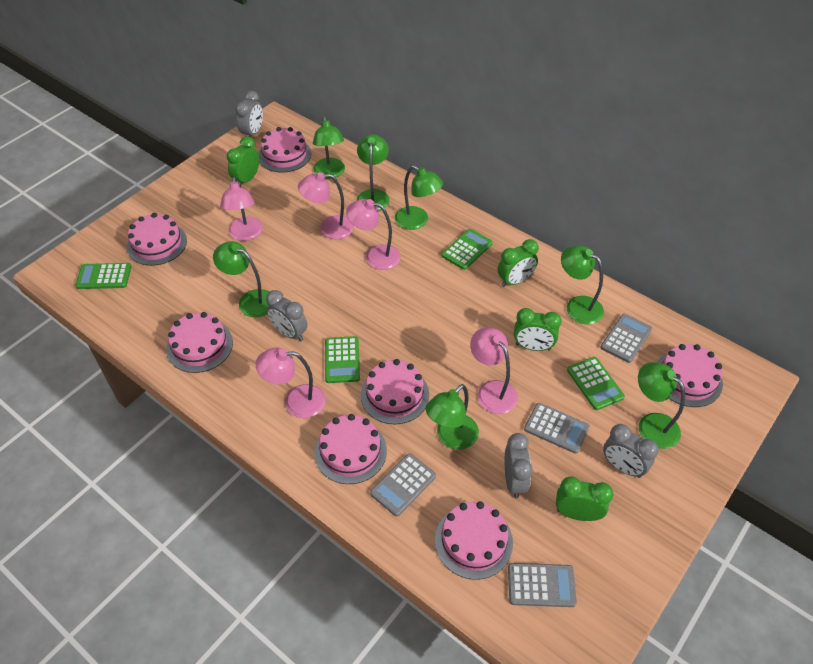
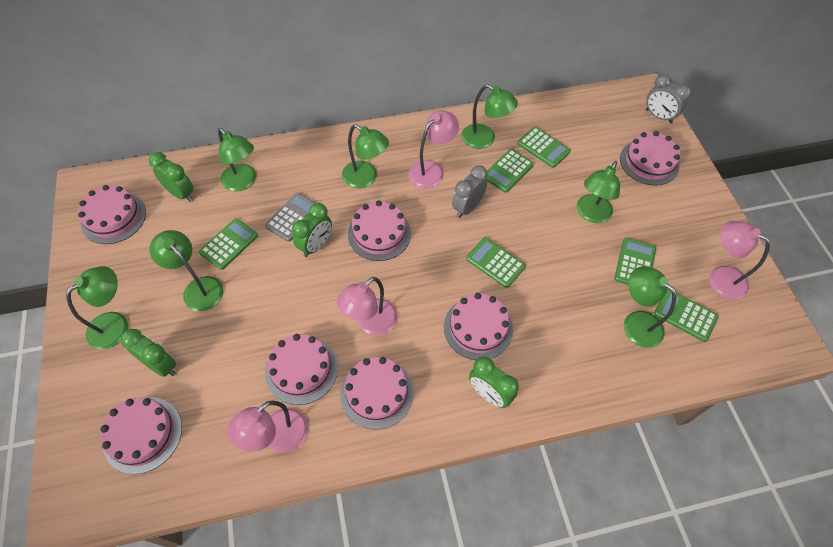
green calculator: 4 -> 6
grey calculator: 4 -> 1
grey clock: 4 -> 2
pink lamp: 5 -> 4

